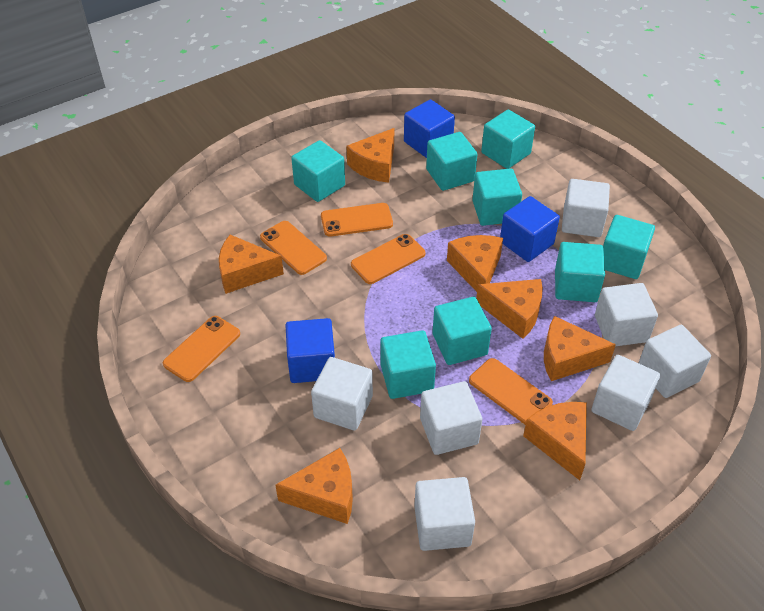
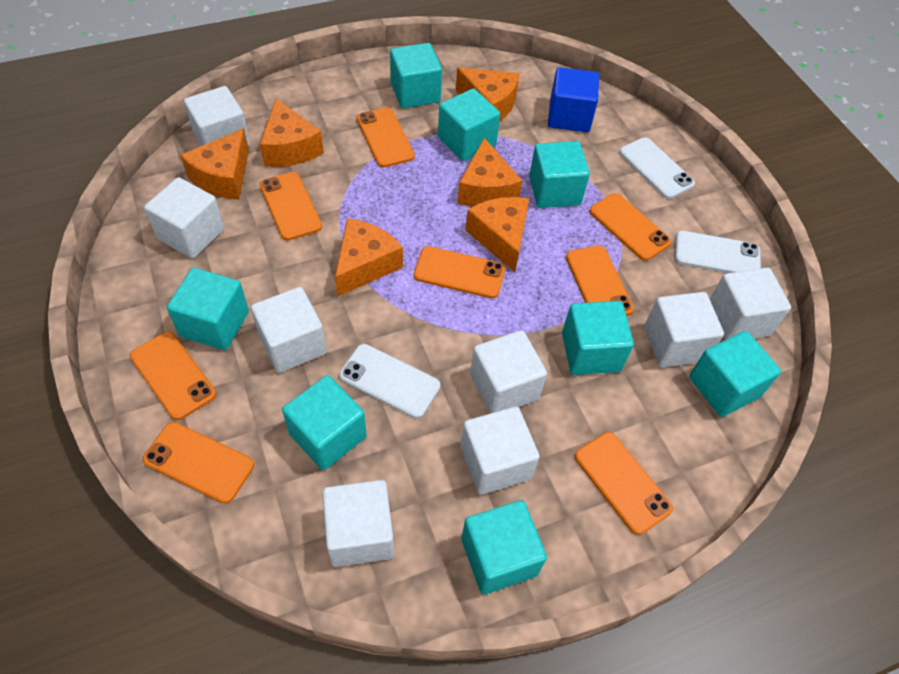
blue cube: 3 -> 1
orange cheese: 7 -> 6
orange phone: 5 -> 8
white cube: 7 -> 8
white phone: 0 -> 3

